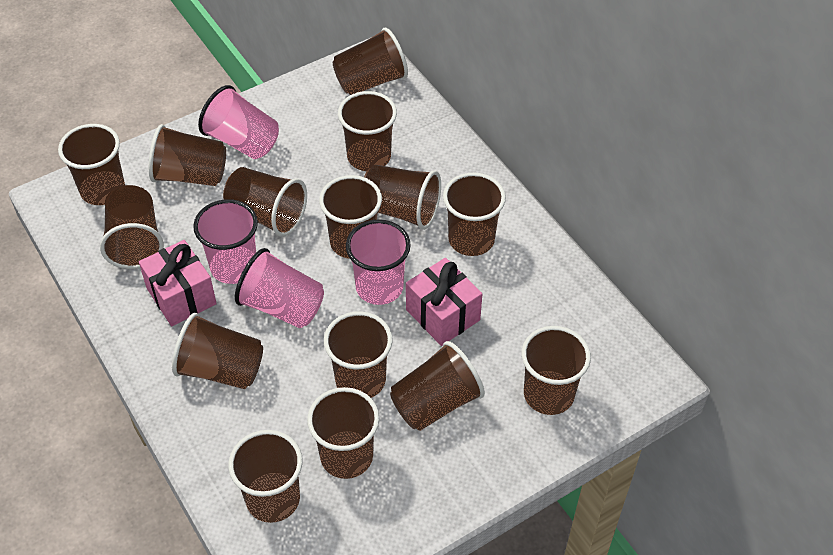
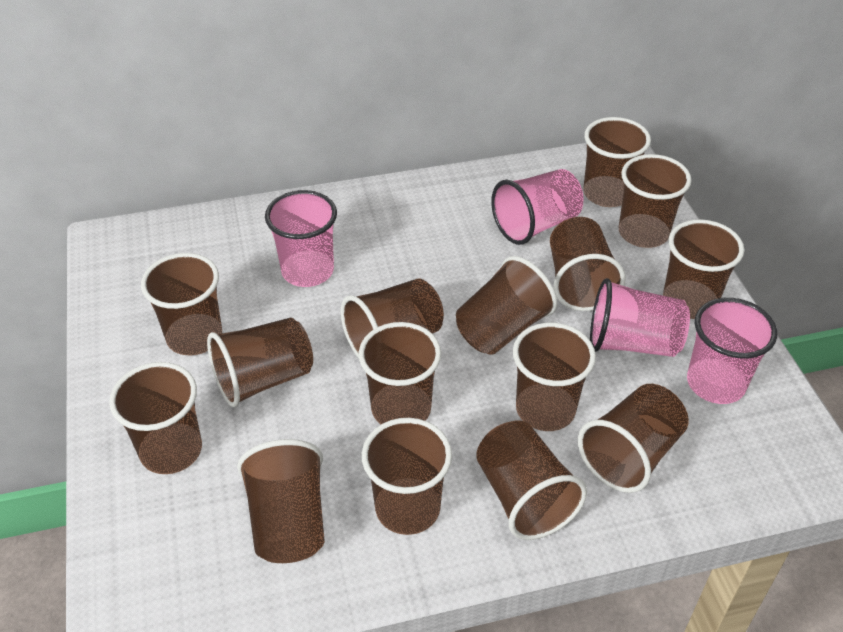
pink gift: 2 -> 0

